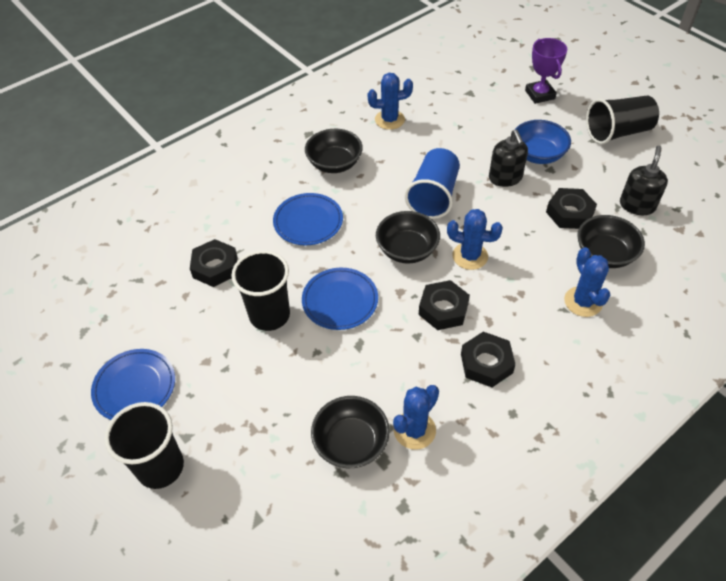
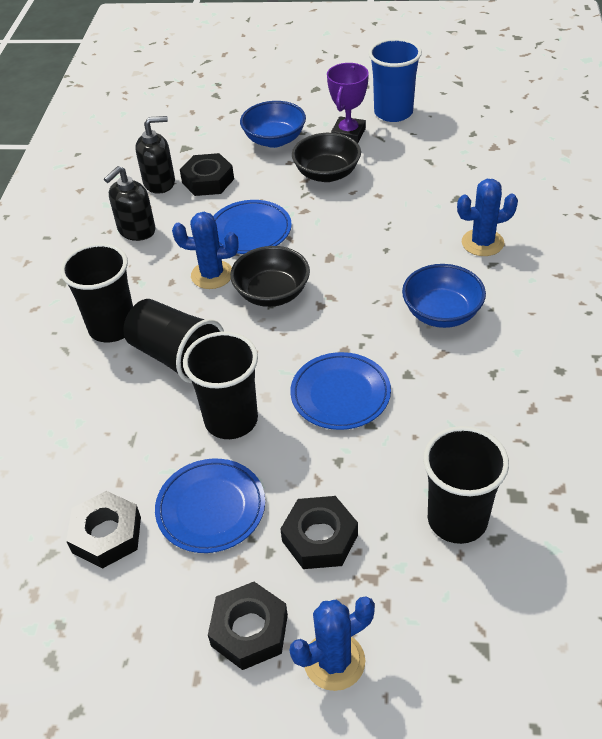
black bowl: 4 -> 2
black cup: 3 -> 4
blue bowl: 1 -> 2
blue cactus: 4 -> 3

